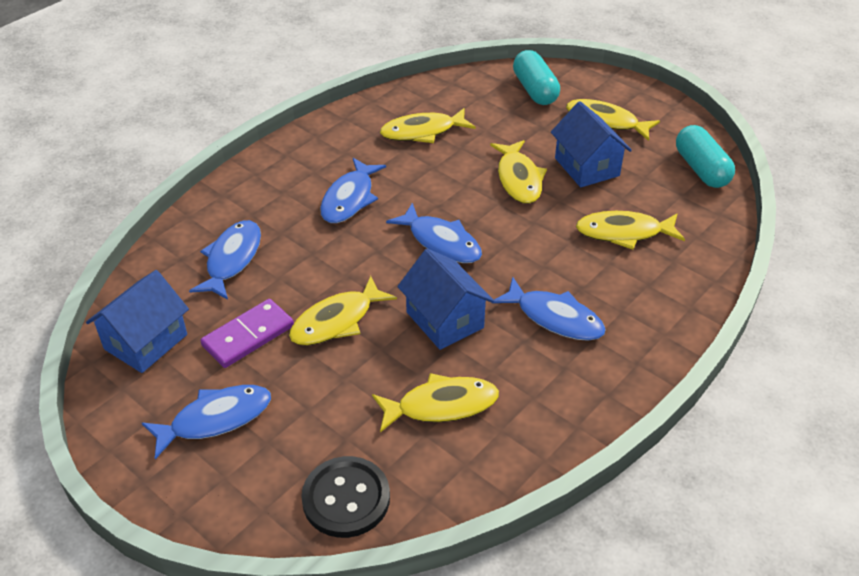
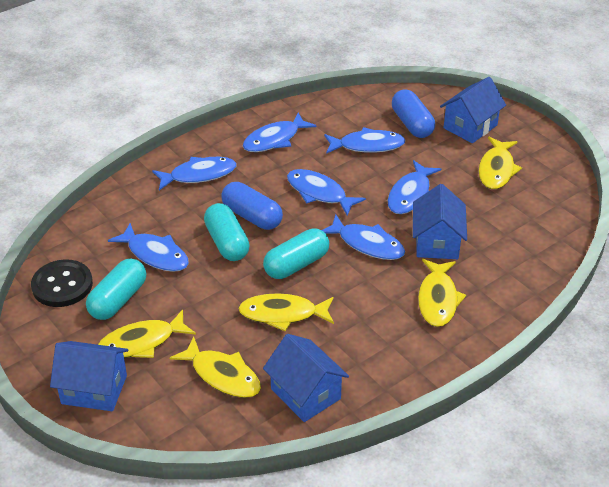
blue capsule: 0 -> 2
blue fish: 5 -> 7
blue house: 3 -> 4
purple domino: 1 -> 0
turquoise capsule: 2 -> 3
yellow fish: 6 -> 5

